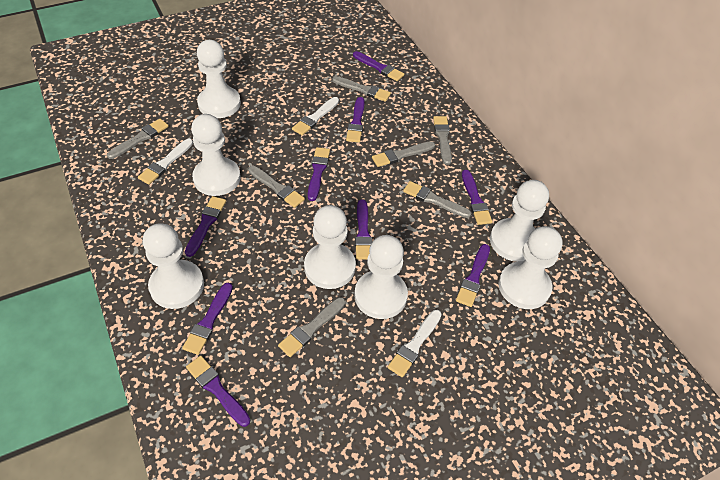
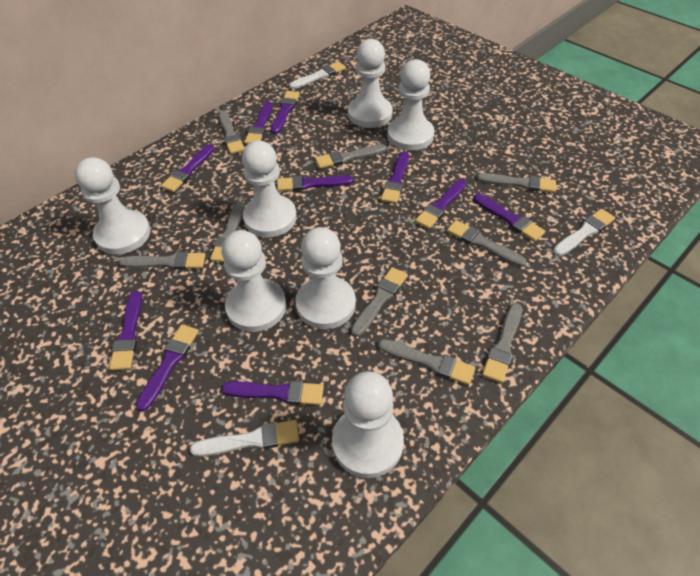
grey brush: 7 -> 9
purple brush: 9 -> 10

